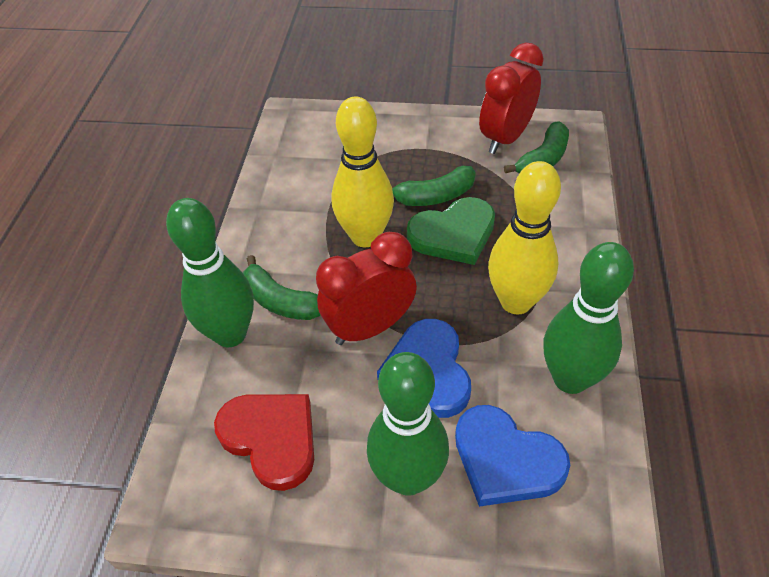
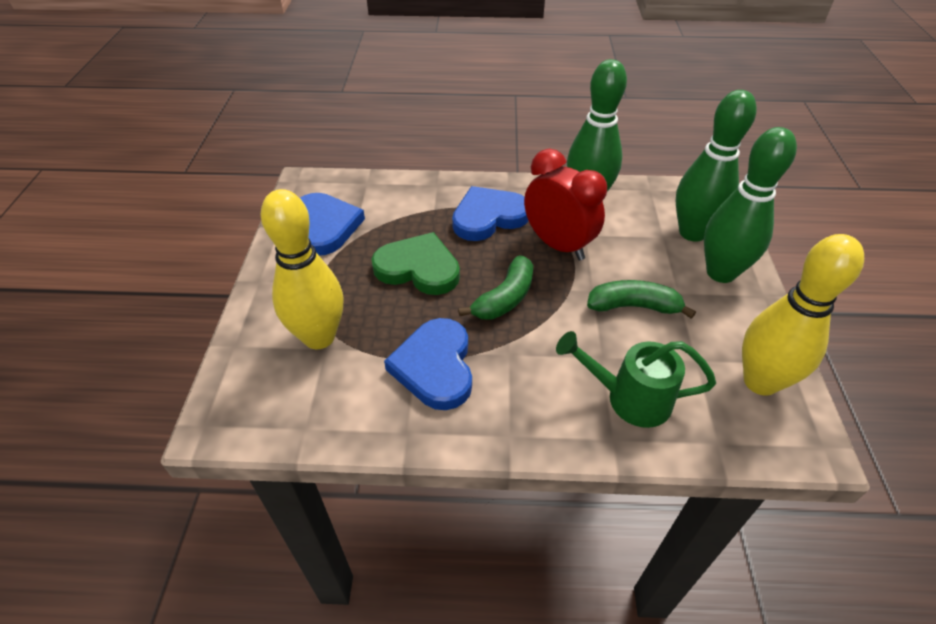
blue heart: 2 -> 3
green banana: 3 -> 2
green watering can: 0 -> 1
red clock: 2 -> 1
red heart: 1 -> 0

